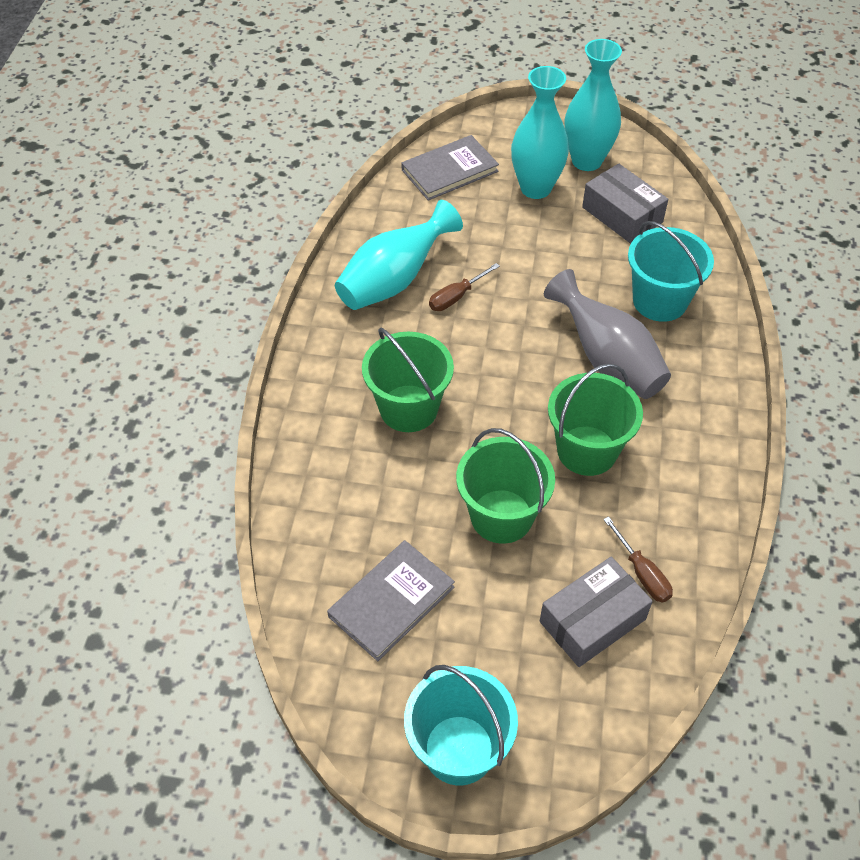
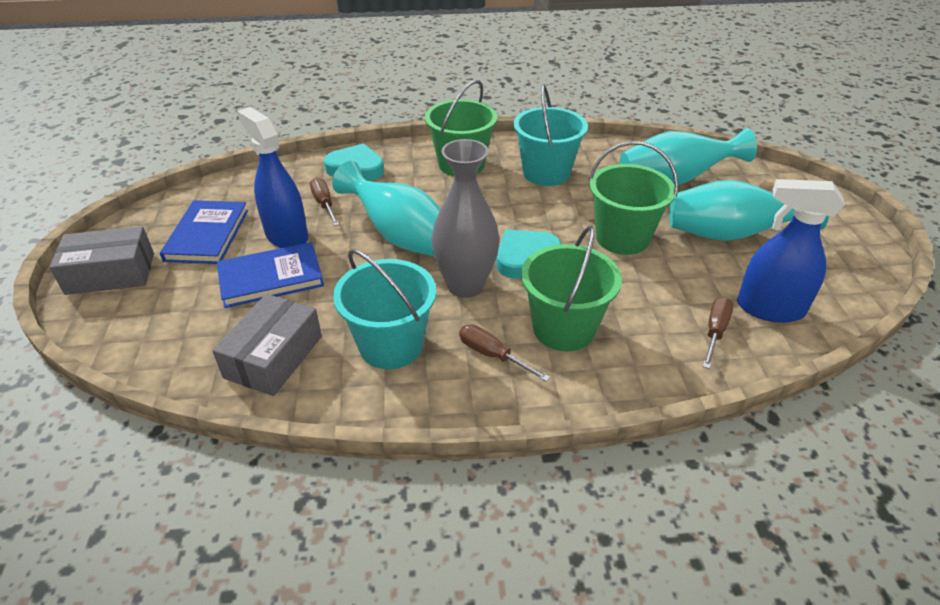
blue book: 0 -> 2
blue spray bottle: 0 -> 2
brown screwdriver: 2 -> 3
grey book: 2 -> 0
turquoise heart: 0 -> 2

